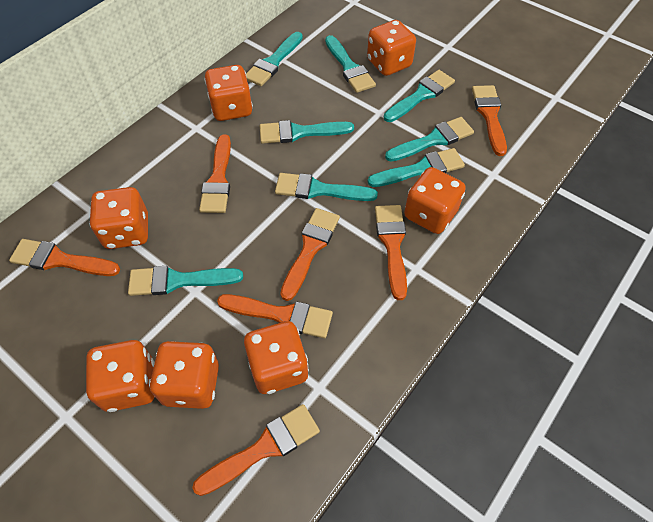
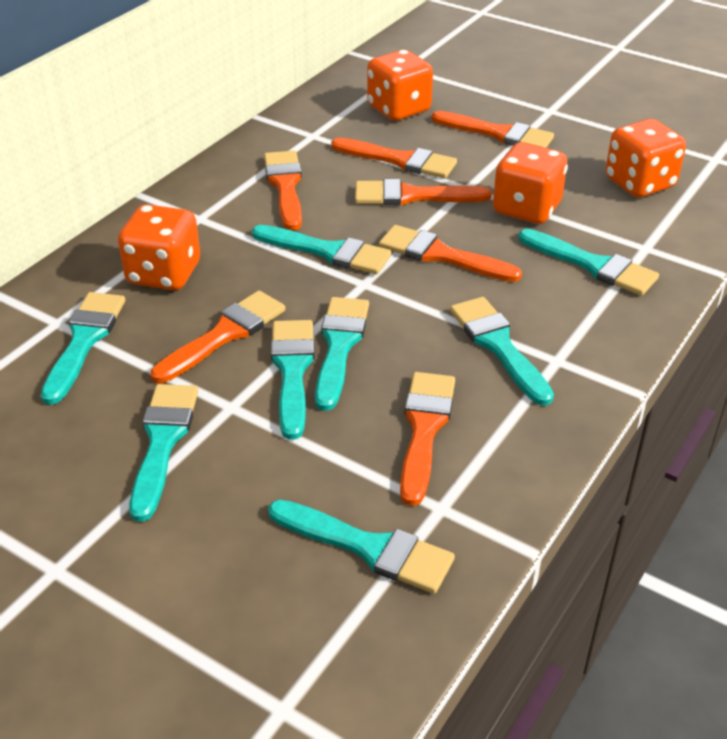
orange dice: 7 -> 4

